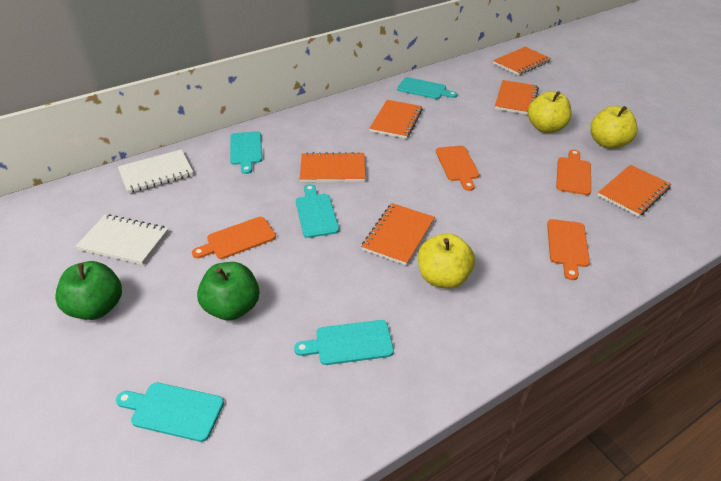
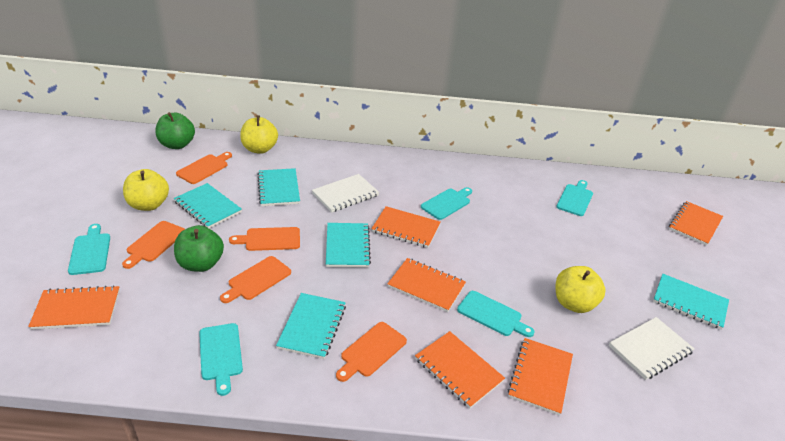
orange cutting board: 4 -> 5
turquoise notebook: 0 -> 5

